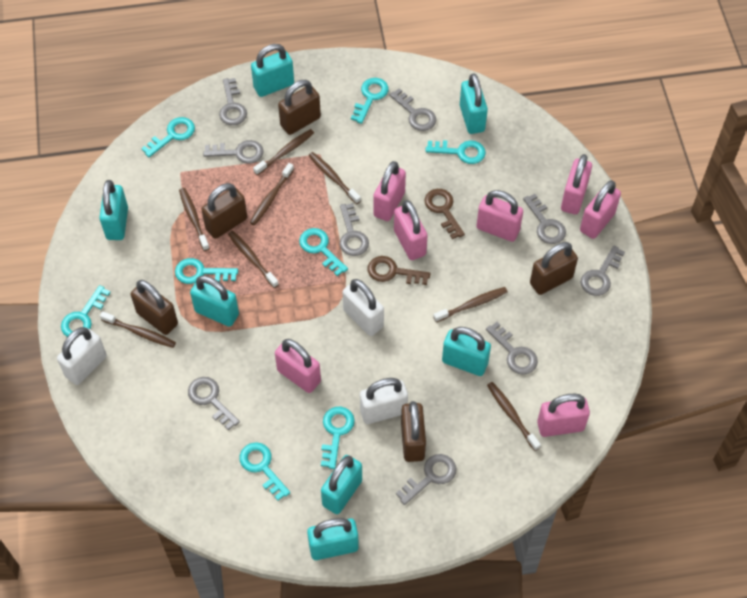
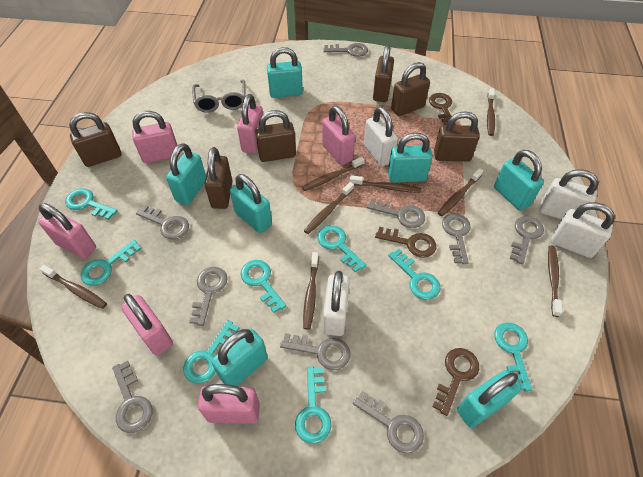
brown key: 2 -> 3
brown padlock: 5 -> 6
grey glasses: 0 -> 1
pink padlock: 7 -> 6
white padlock: 3 -> 4

